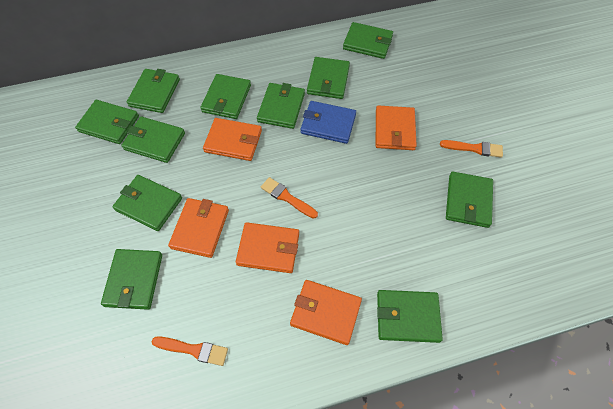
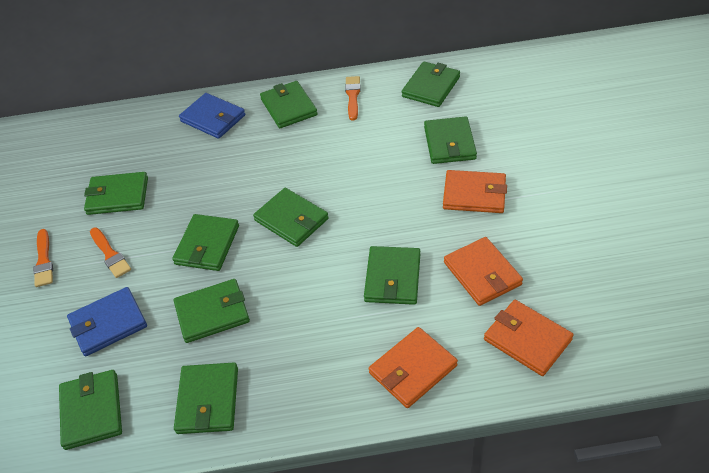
blue wallet: 1 -> 2
green wallet: 11 -> 10
orange wallet: 5 -> 4

